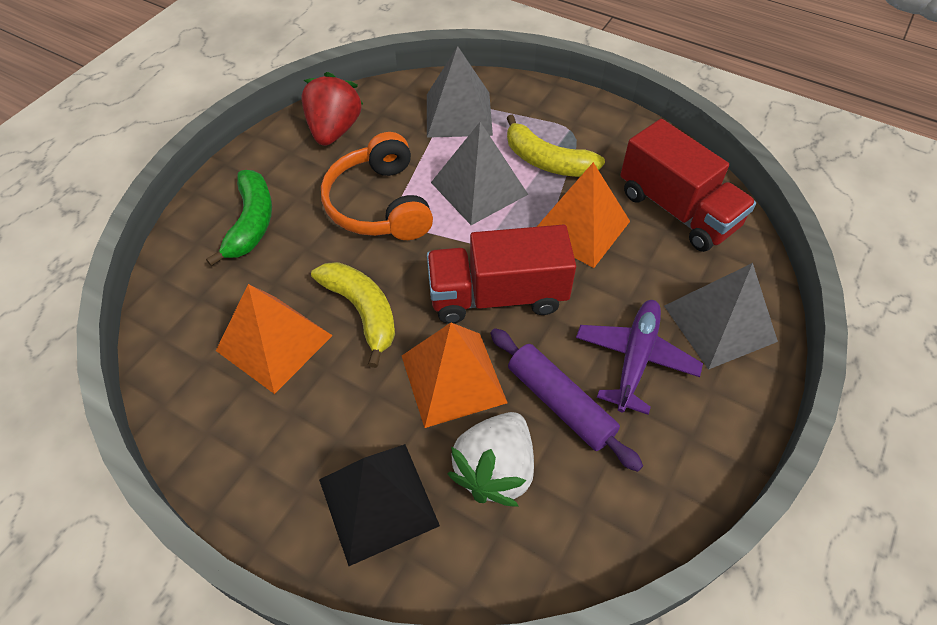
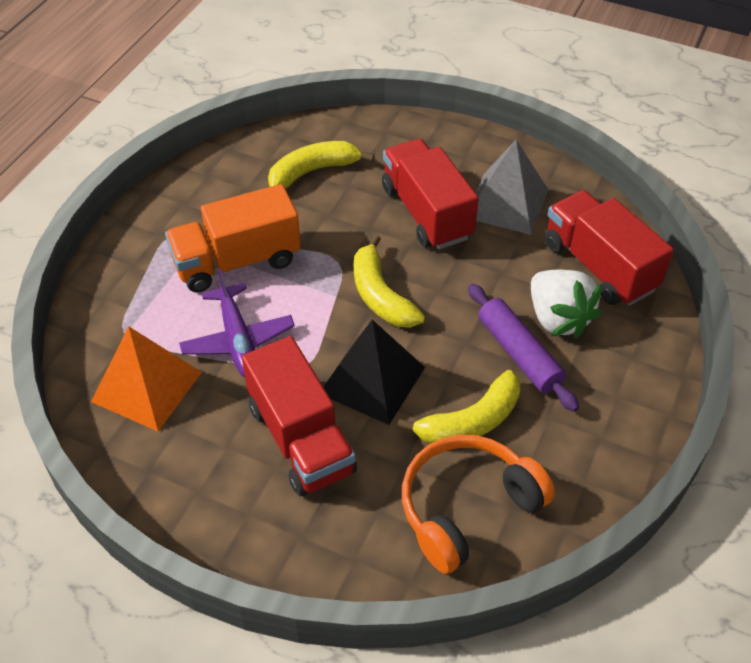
green banana: 1 -> 0
grey pyramid: 3 -> 1
orange pyramid: 3 -> 1
orange truck: 0 -> 1
red strawberry: 1 -> 0
red truck: 2 -> 3
yellow banana: 2 -> 3

